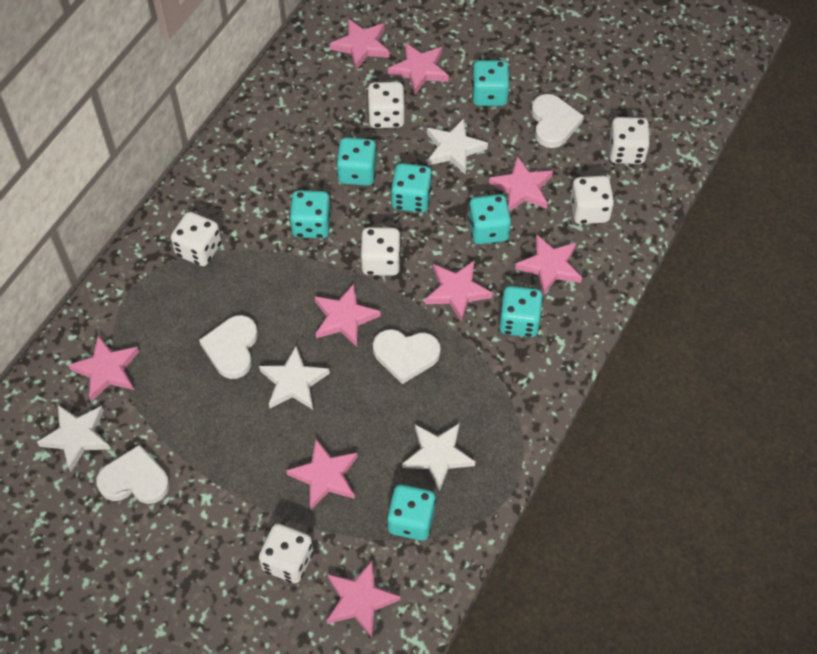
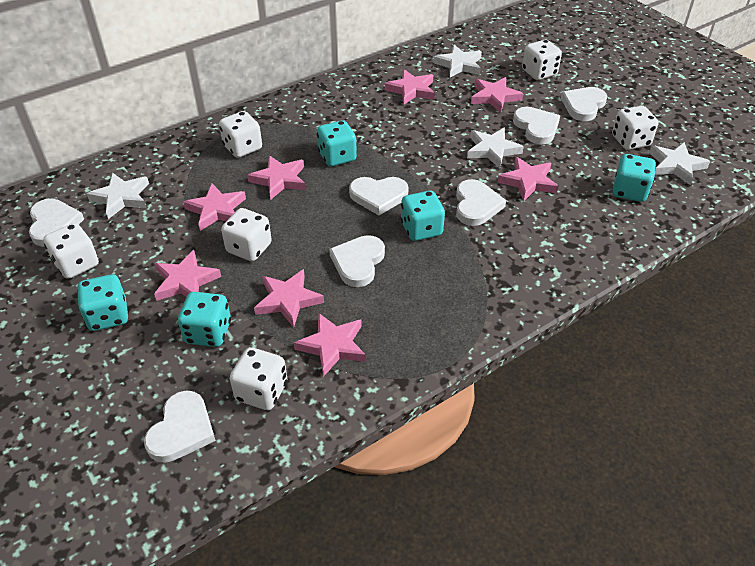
pink star: 9 -> 8
turquoise dice: 7 -> 5
white heart: 4 -> 7

